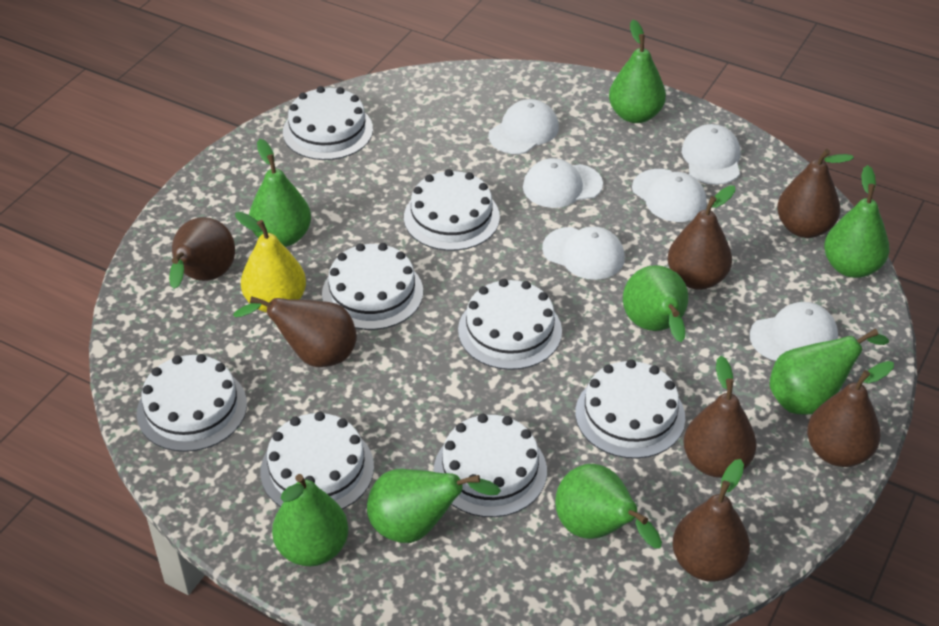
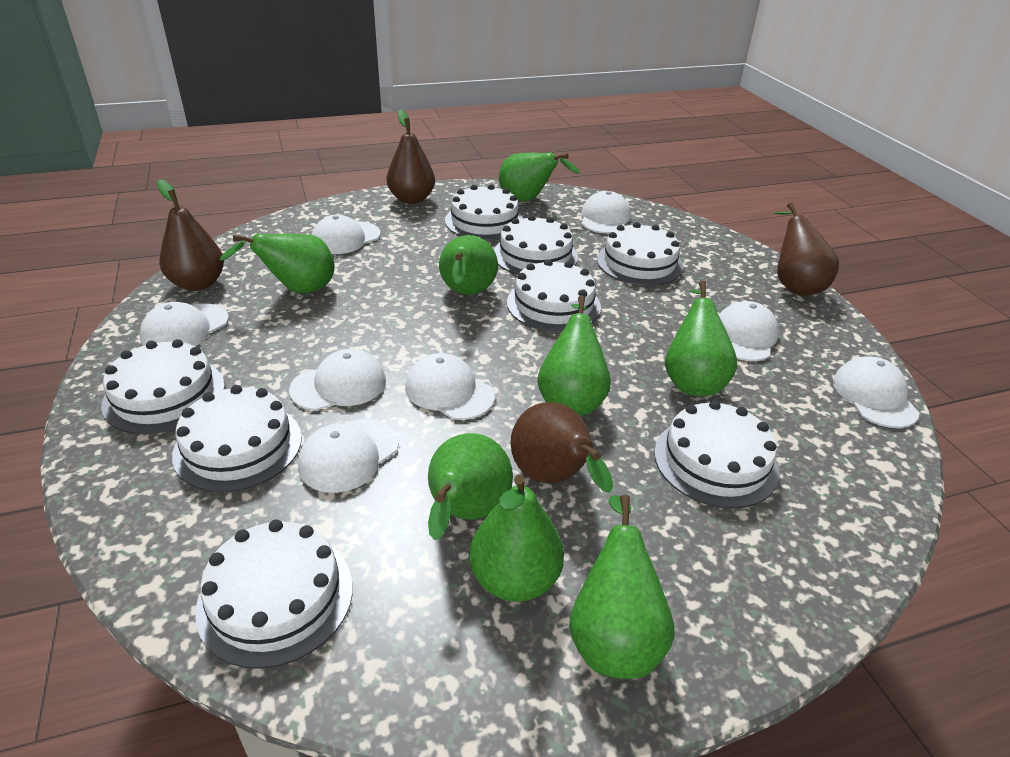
brown pear: 7 -> 4
white cap: 6 -> 8
yellow pear: 1 -> 0

